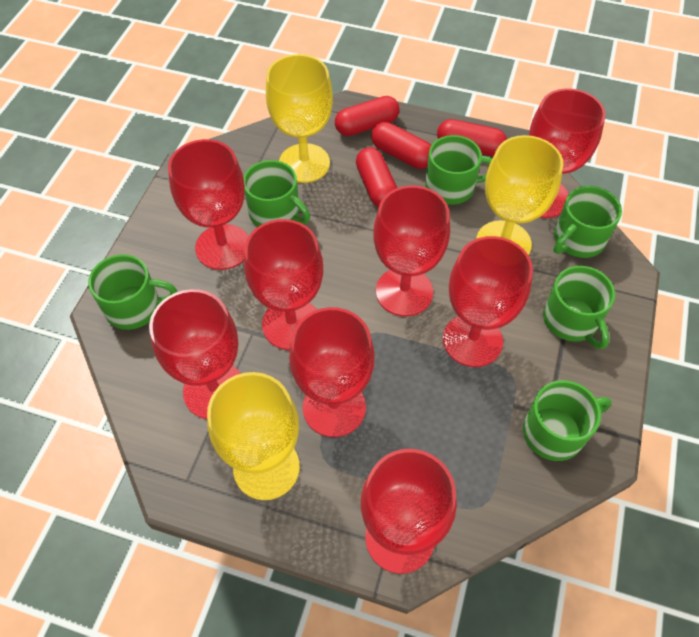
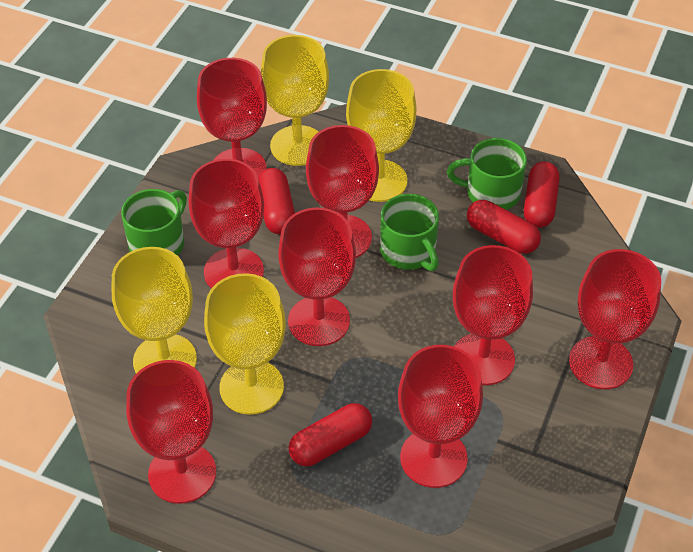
green mug: 6 -> 3
yellow goblet: 3 -> 4

